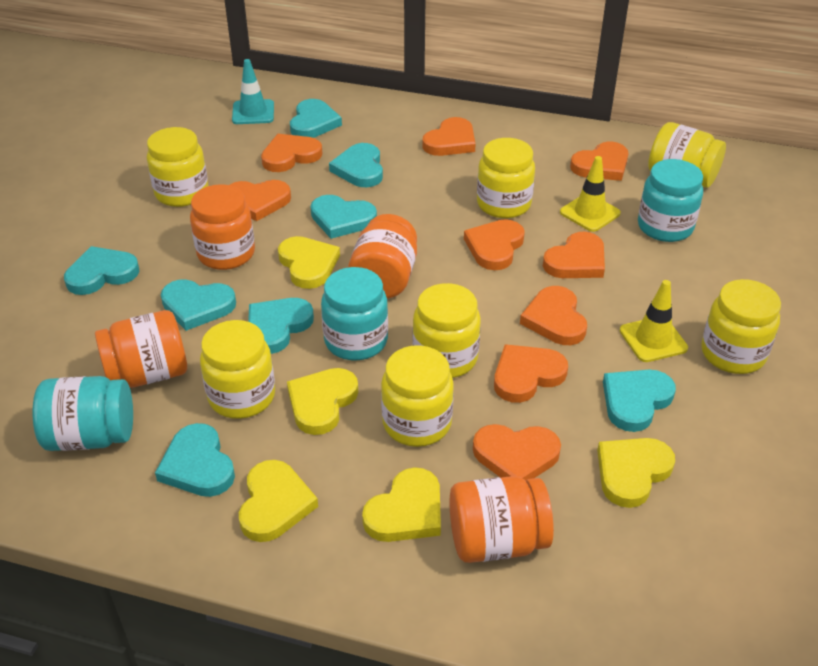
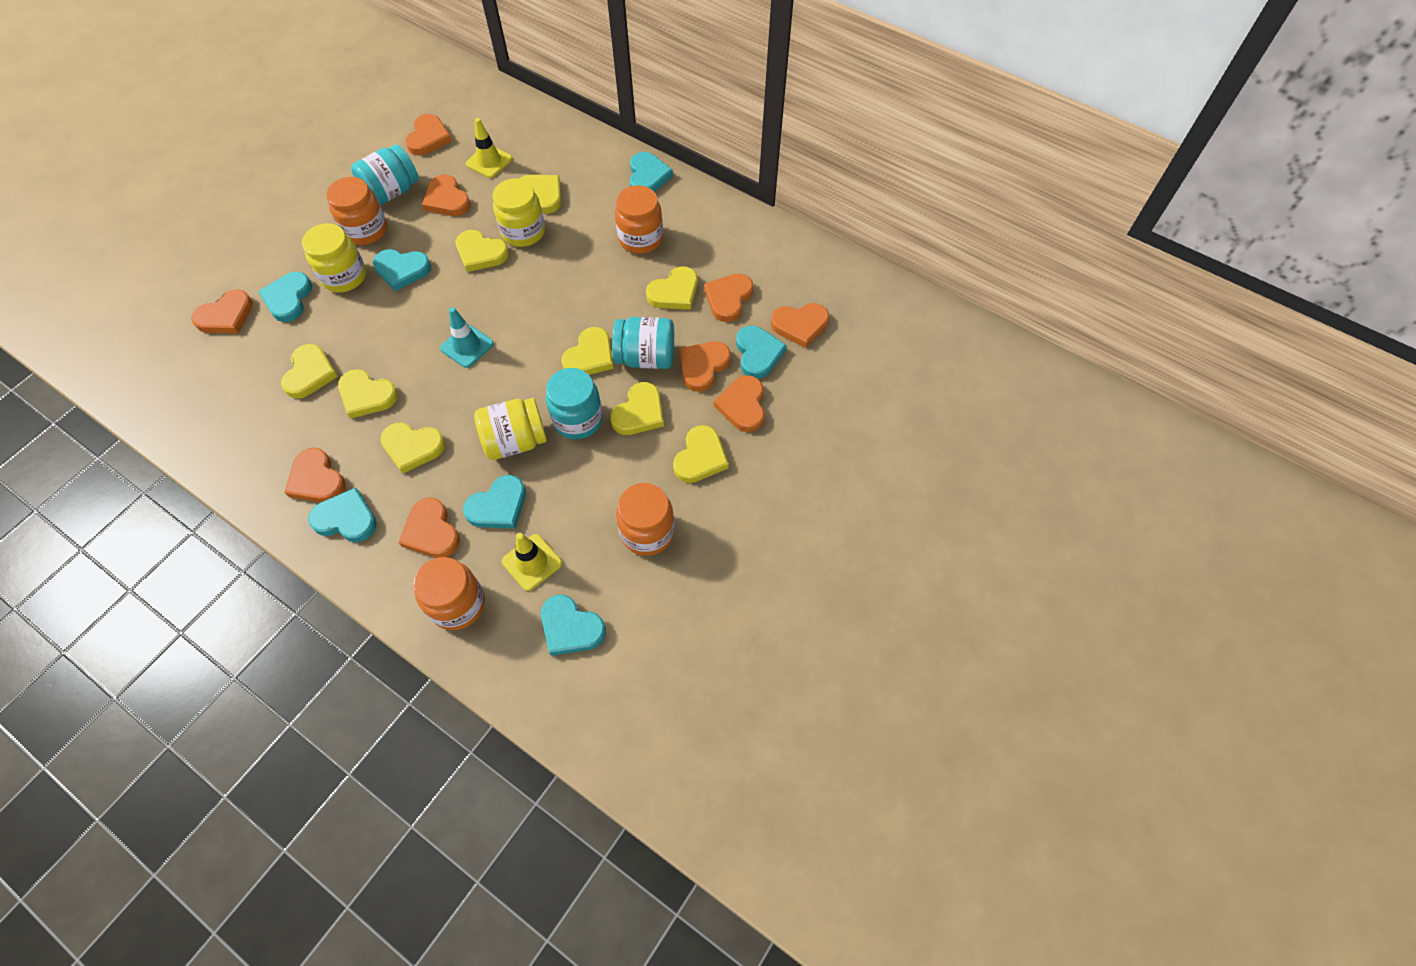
turquoise heart: 8 -> 7
yellow heart: 5 -> 9
yellow jar: 7 -> 3

